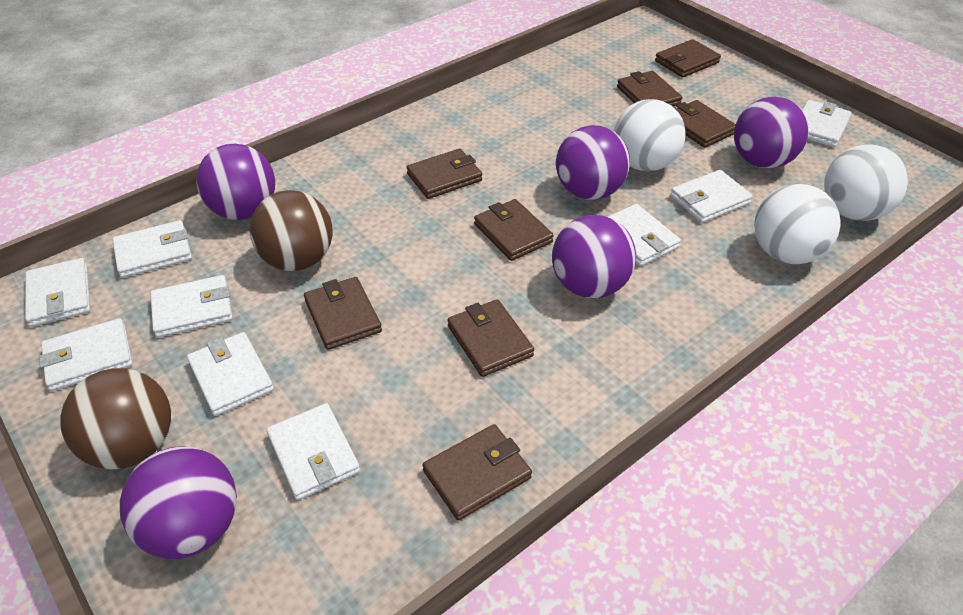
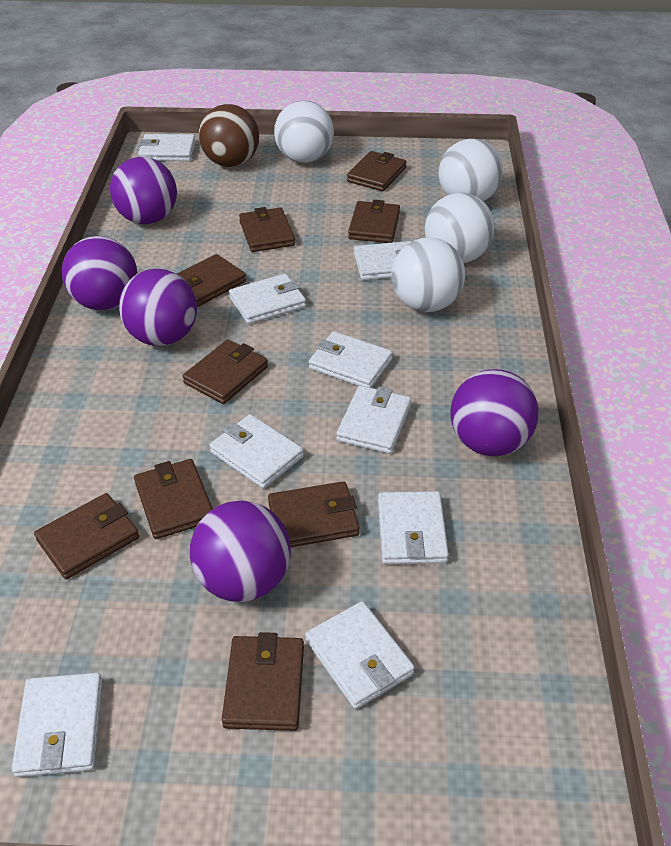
brown ball: 2 -> 1
brown wallet: 8 -> 9
white ball: 3 -> 4

